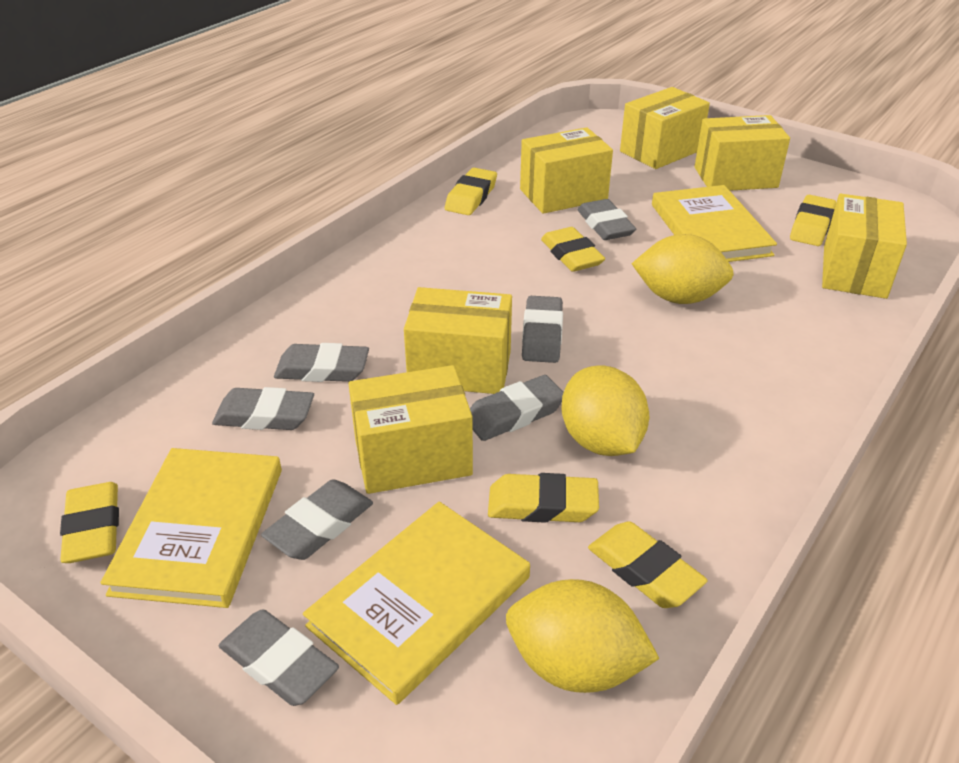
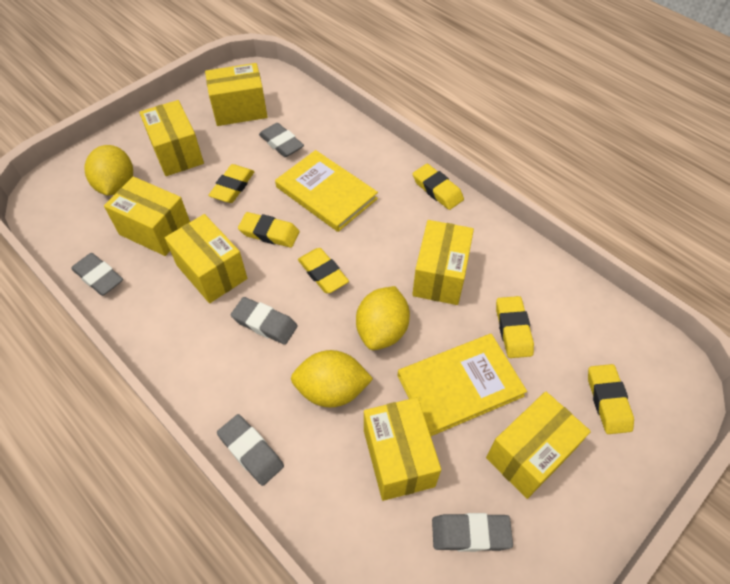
grey eraser: 7 -> 5
yellow book: 3 -> 2
yellow box: 6 -> 7

